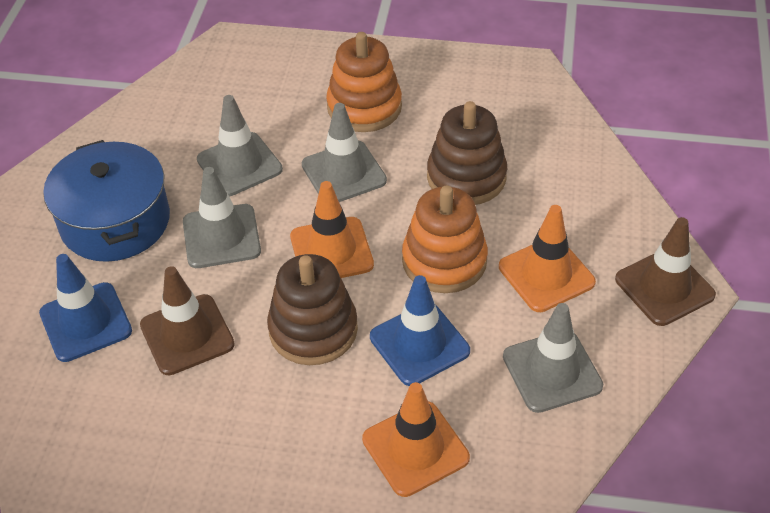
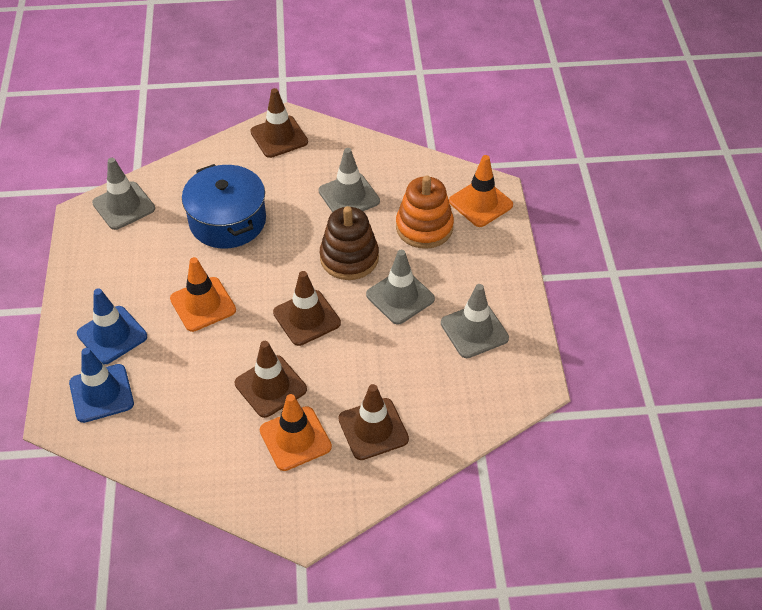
brown stacking toy: 2 -> 1
brown traffic cone: 2 -> 4
orange stacking toy: 2 -> 1

